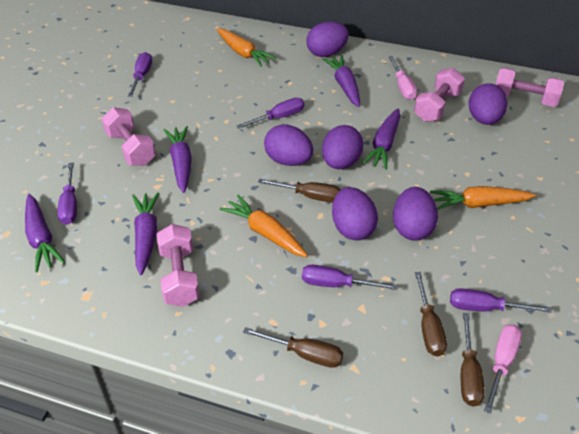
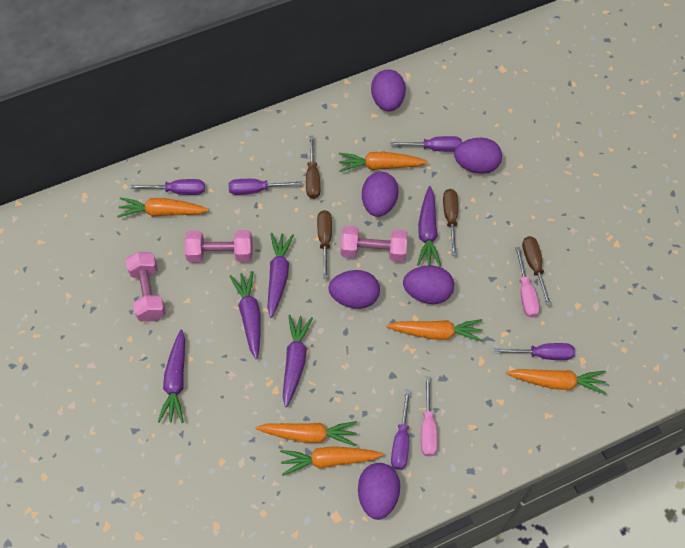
orange carrot: 3 -> 6
pink dumbbell: 4 -> 3

